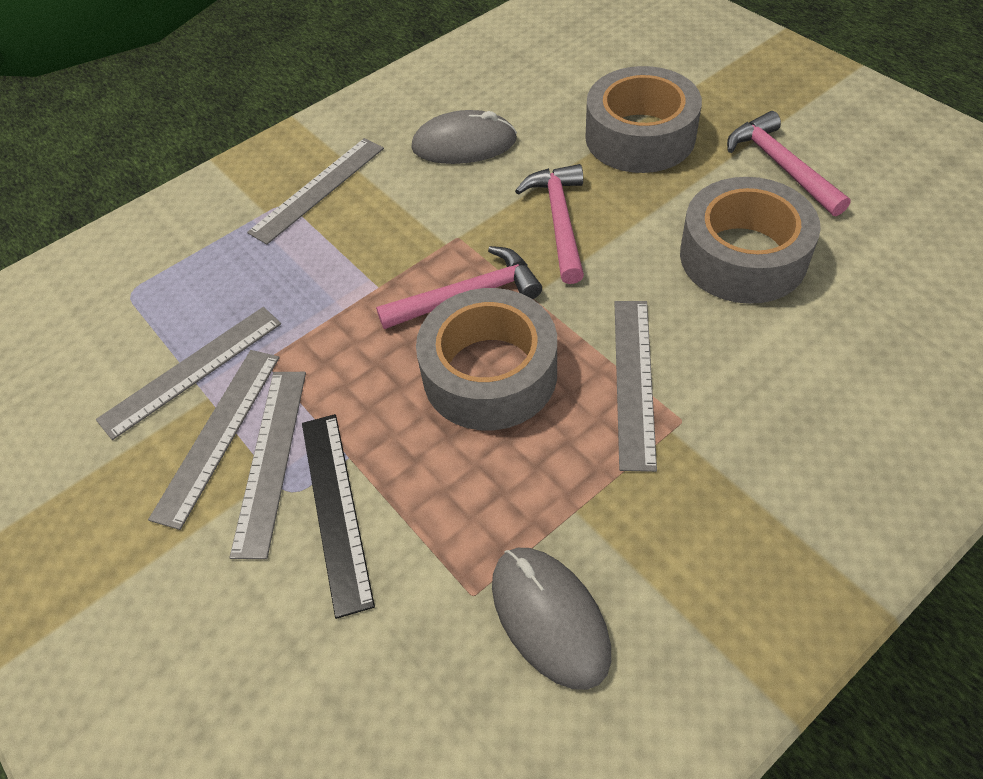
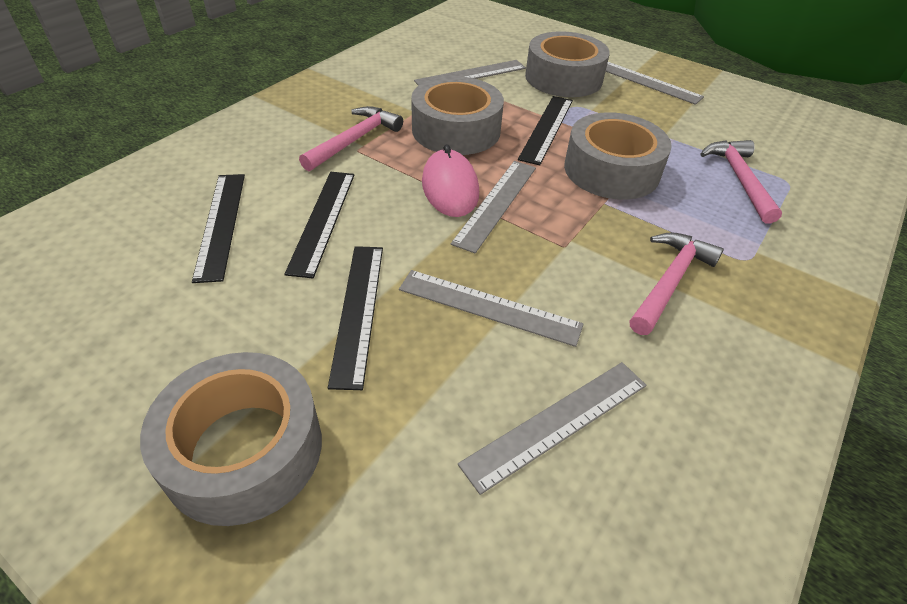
black ruler: 1 -> 4
grey mouse: 2 -> 0
grey tape: 3 -> 4
pink mouse: 0 -> 1

